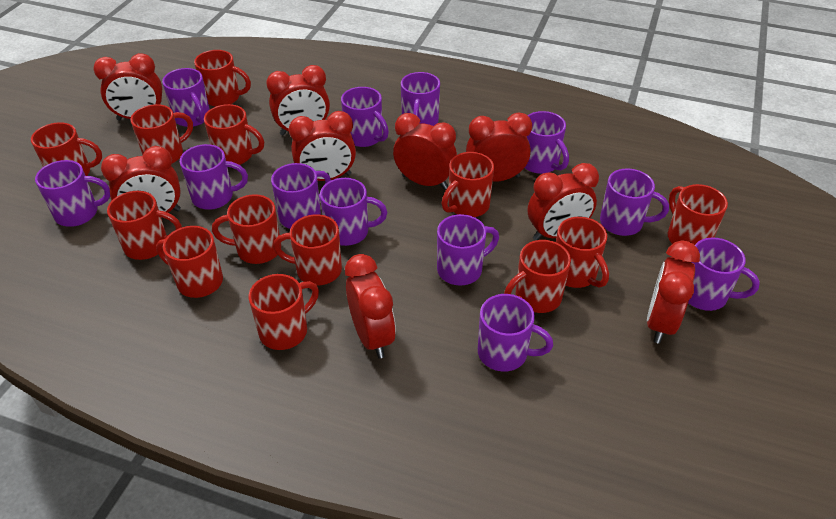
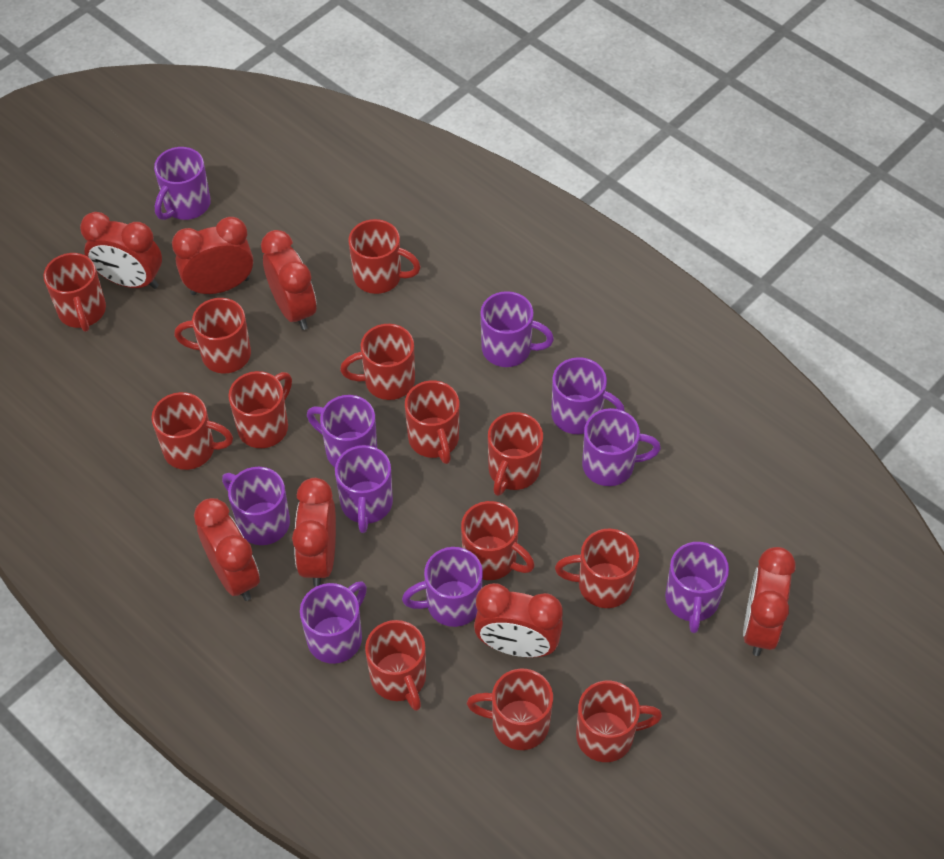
purple mug: 12 -> 10
red clock: 9 -> 7

